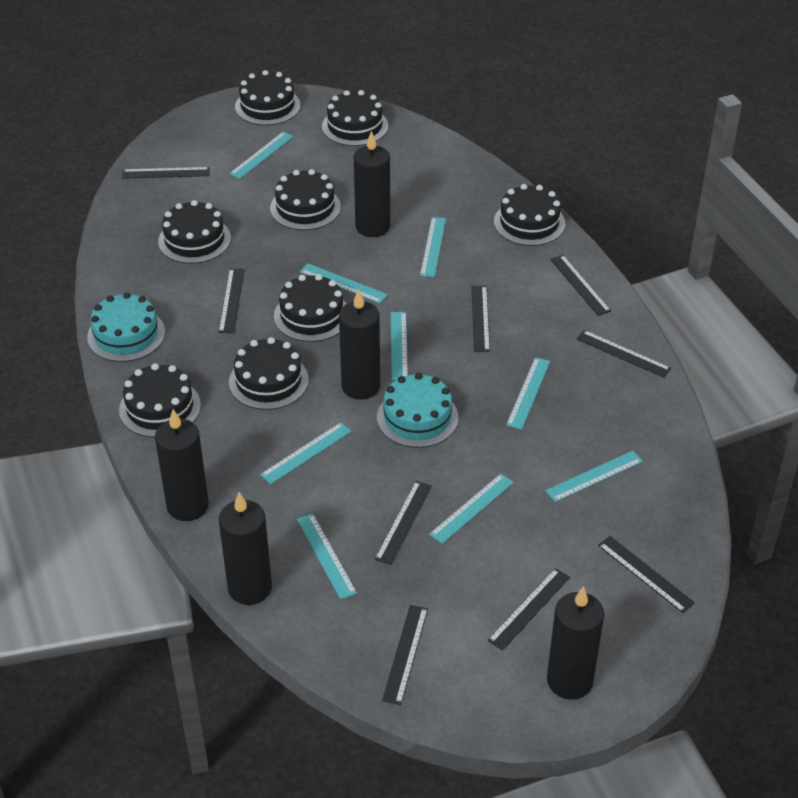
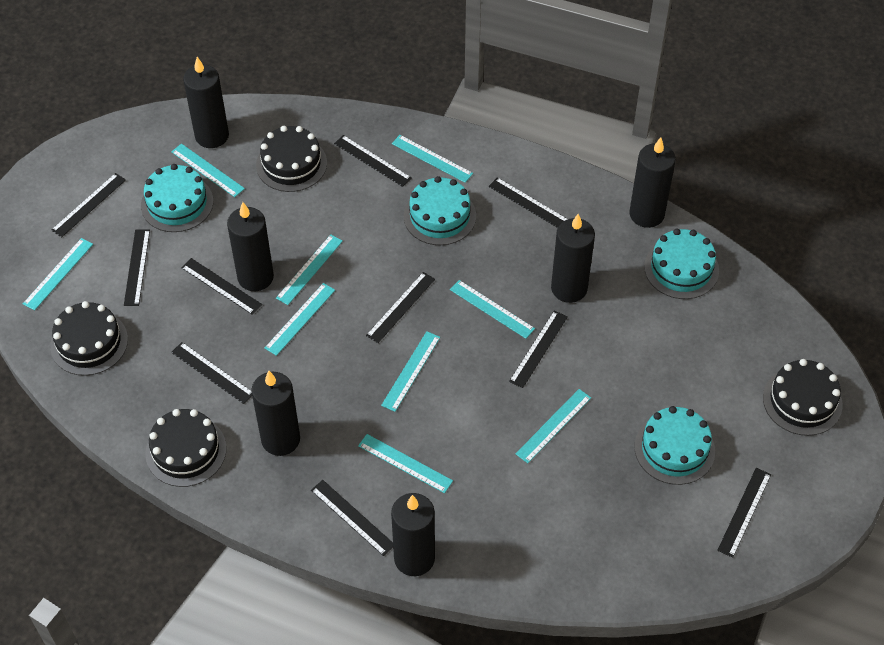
black cake: 8 -> 4
black candle: 5 -> 6
black ruler: 9 -> 10
turquoise cake: 2 -> 4

